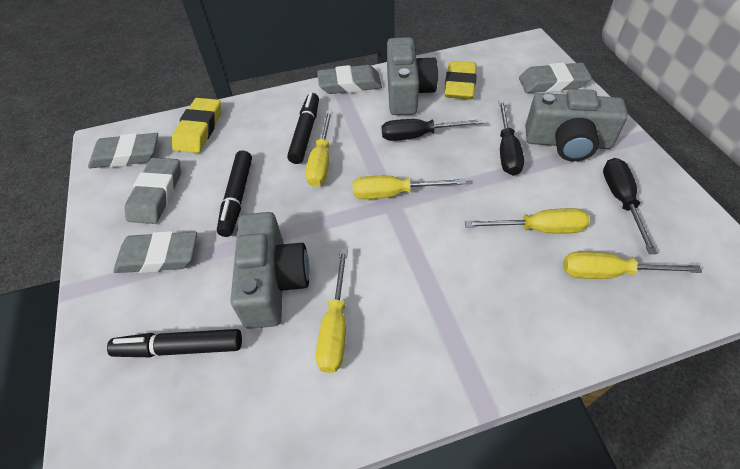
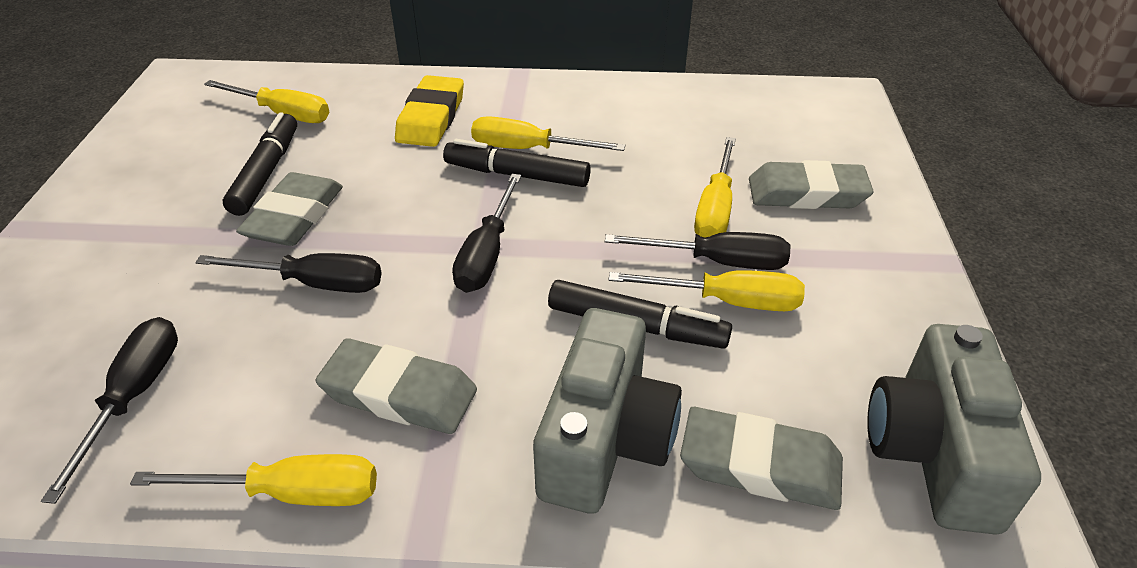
black screwdriver: 3 -> 4
grey camera: 3 -> 2
grey eraser: 5 -> 4
yellow eraser: 2 -> 1

